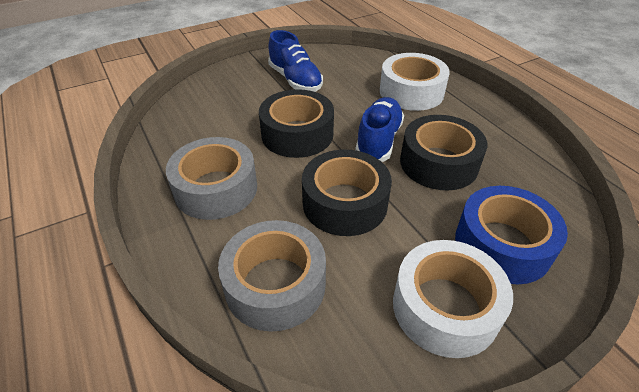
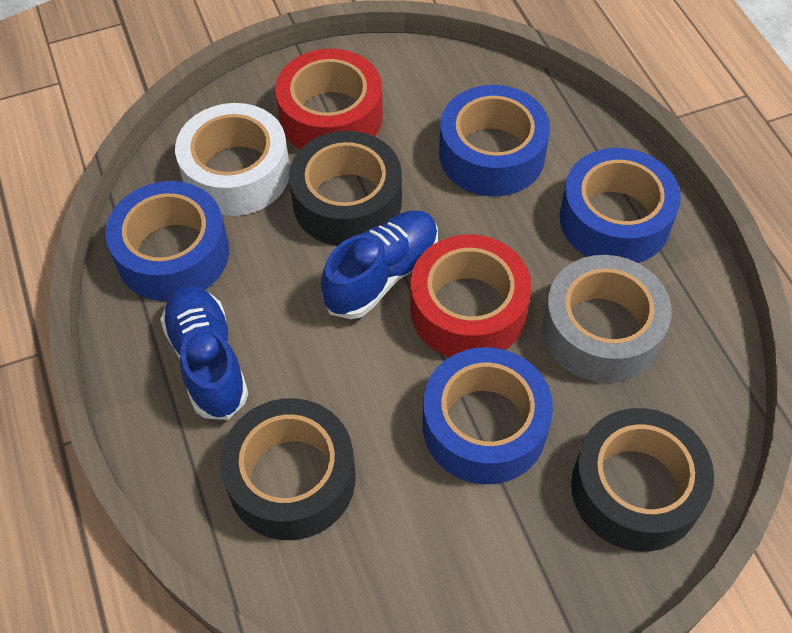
blue tape: 1 -> 4
grey tape: 2 -> 1
red tape: 0 -> 2
white tape: 2 -> 1

